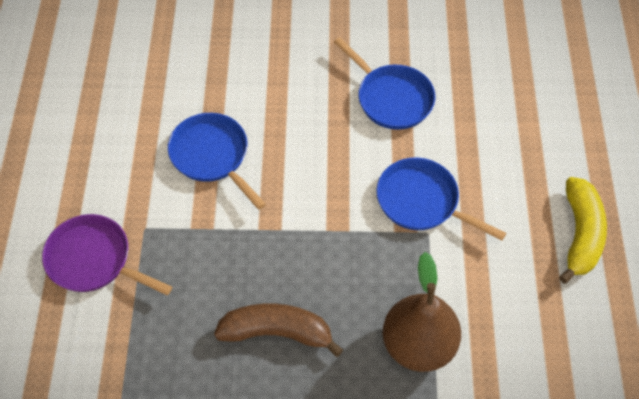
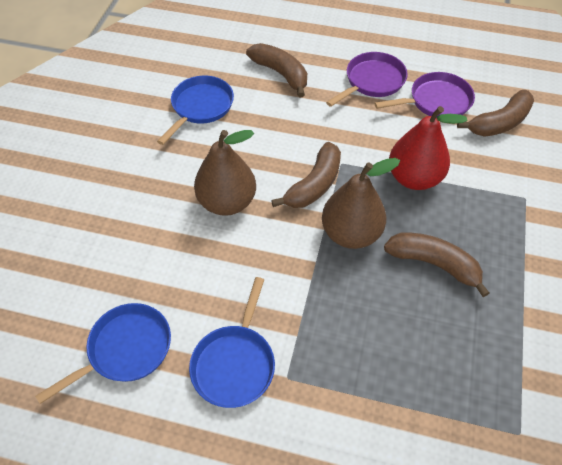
brown banana: 1 -> 4
brown pear: 1 -> 2
purple pan: 1 -> 2
red pear: 0 -> 1
yellow banana: 1 -> 0

